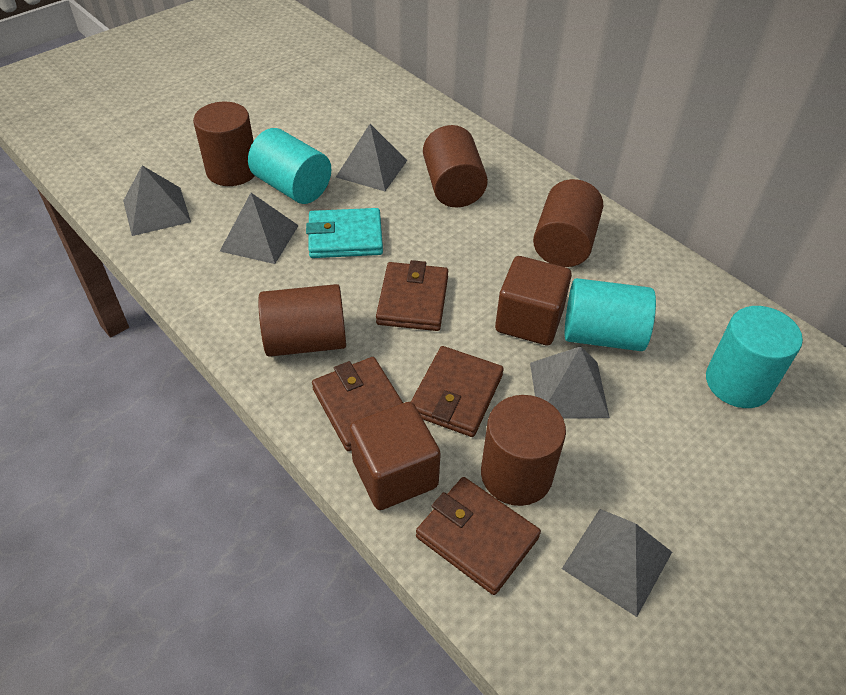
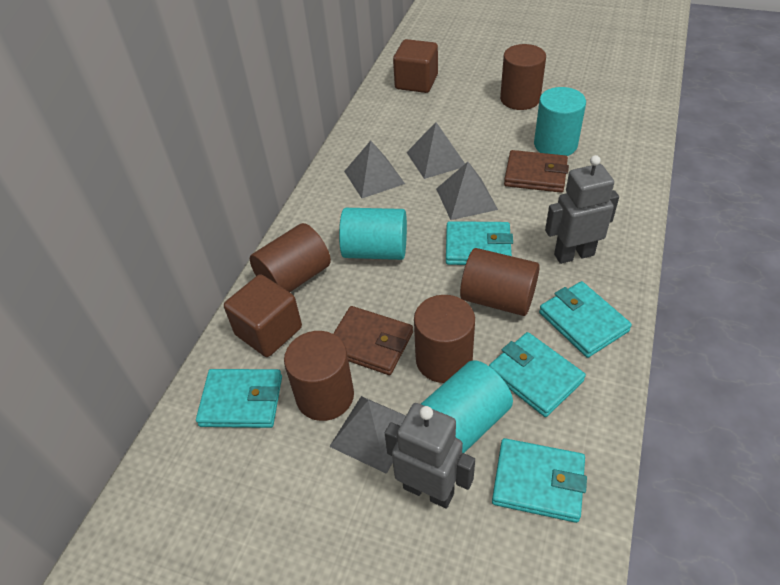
brown wallet: 4 -> 2
grey pyramid: 5 -> 4
grey robot: 0 -> 2
turquoise wallet: 1 -> 5

